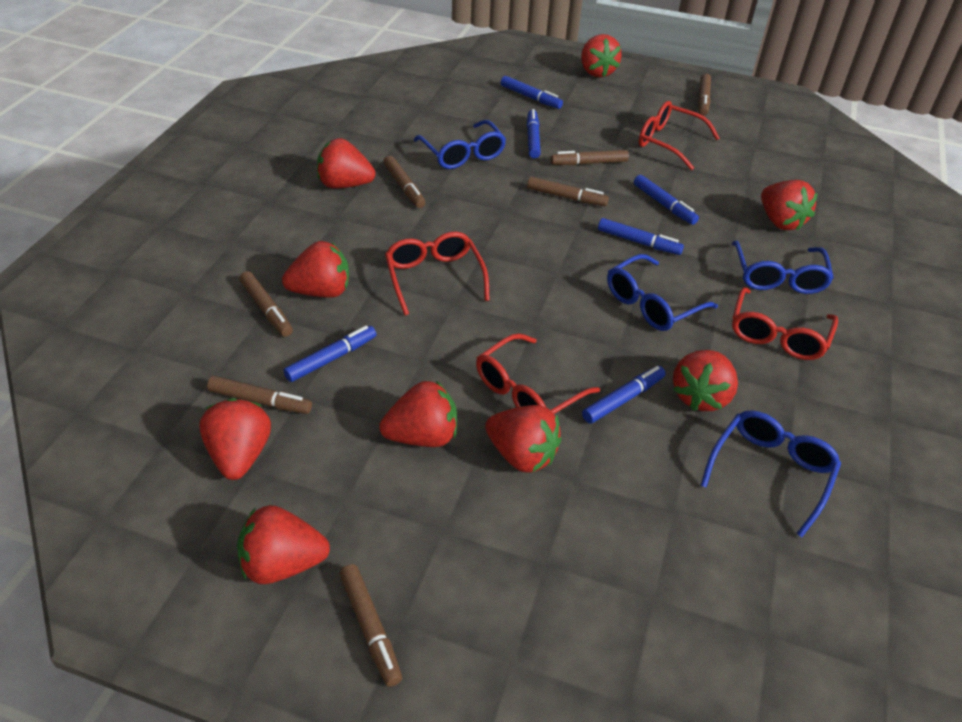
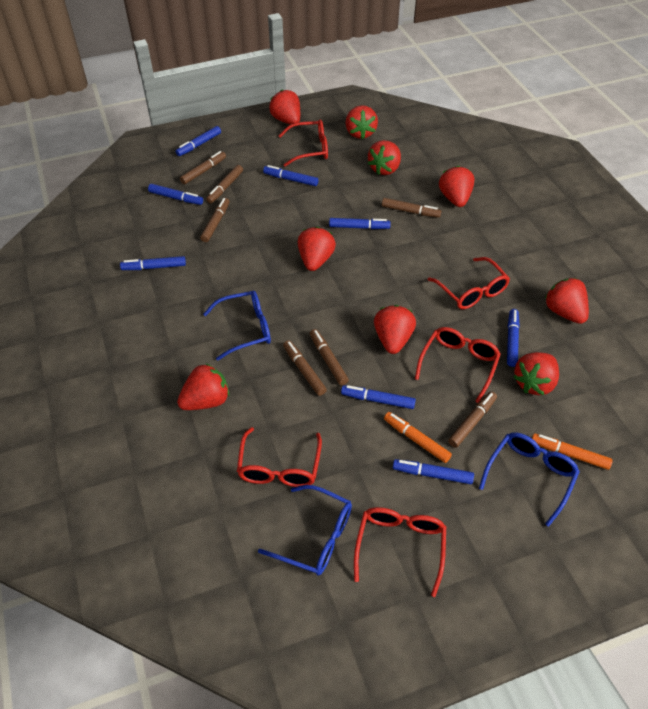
blue glasses: 4 -> 3
blue marker: 6 -> 8
orange marker: 0 -> 2
red glasses: 4 -> 5

